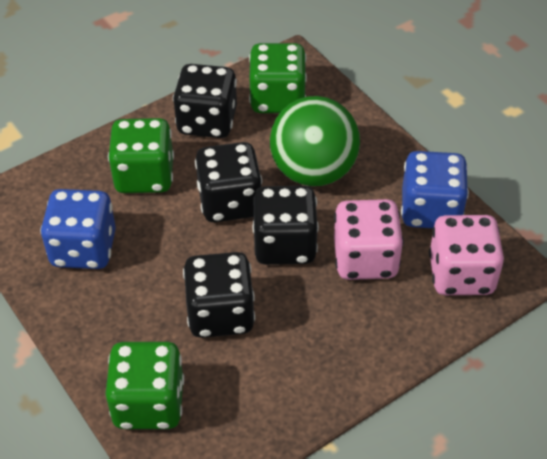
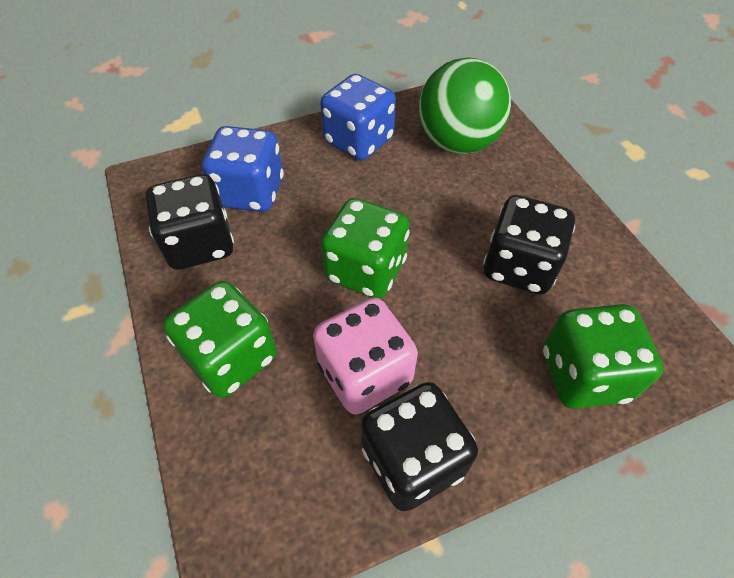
black dice: 4 -> 3
pink dice: 2 -> 1

